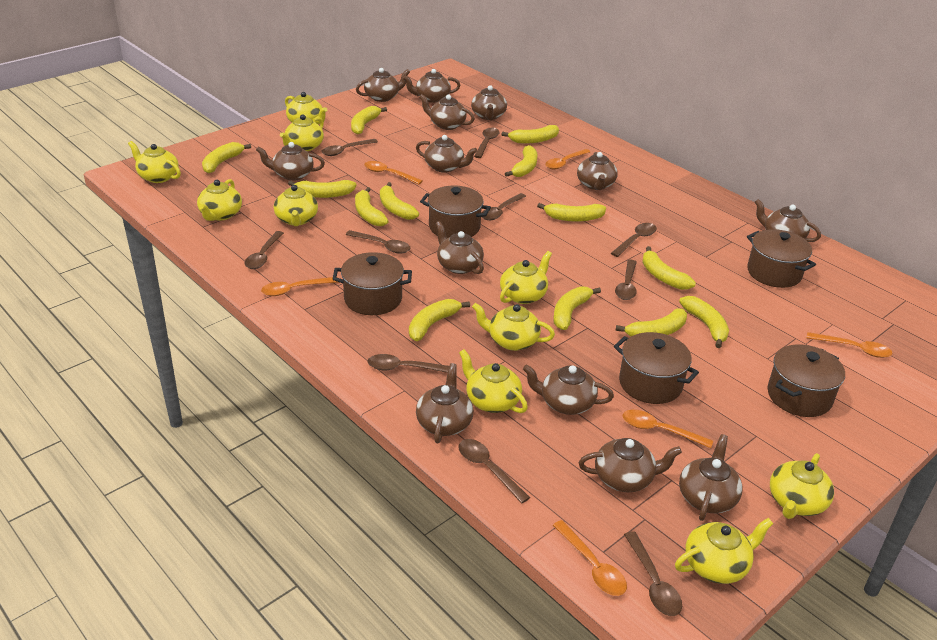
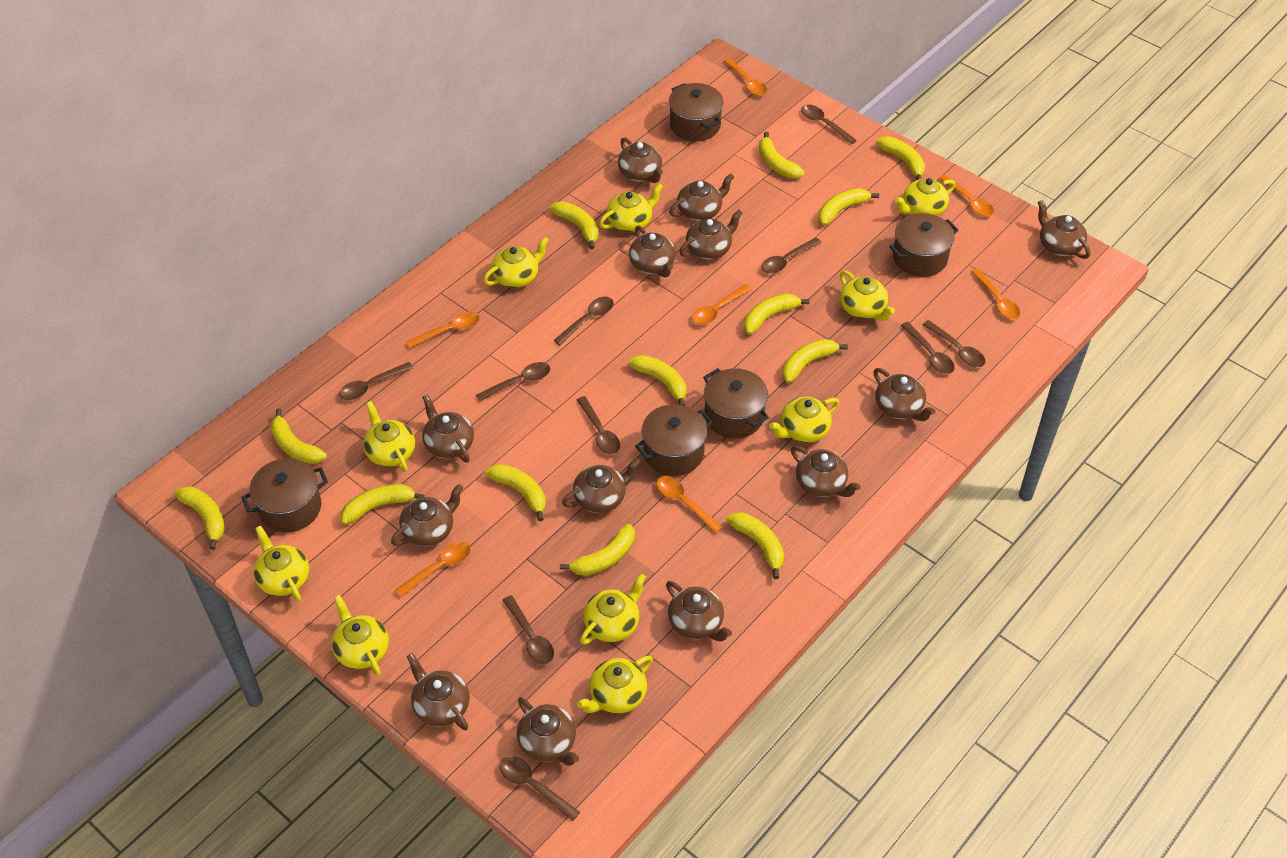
orange spoon: 6 -> 7

